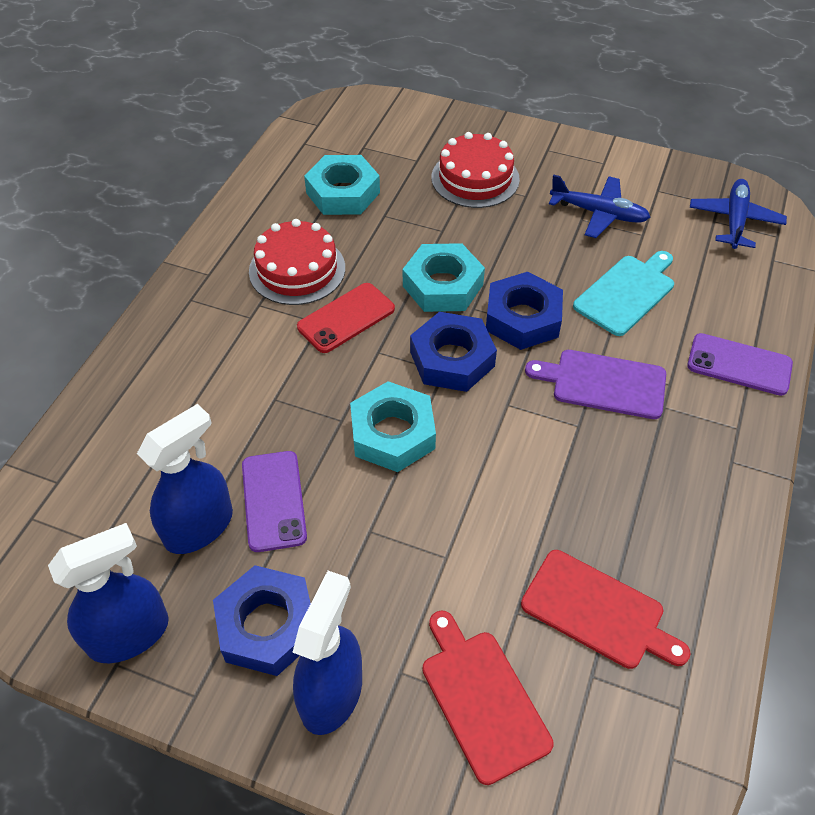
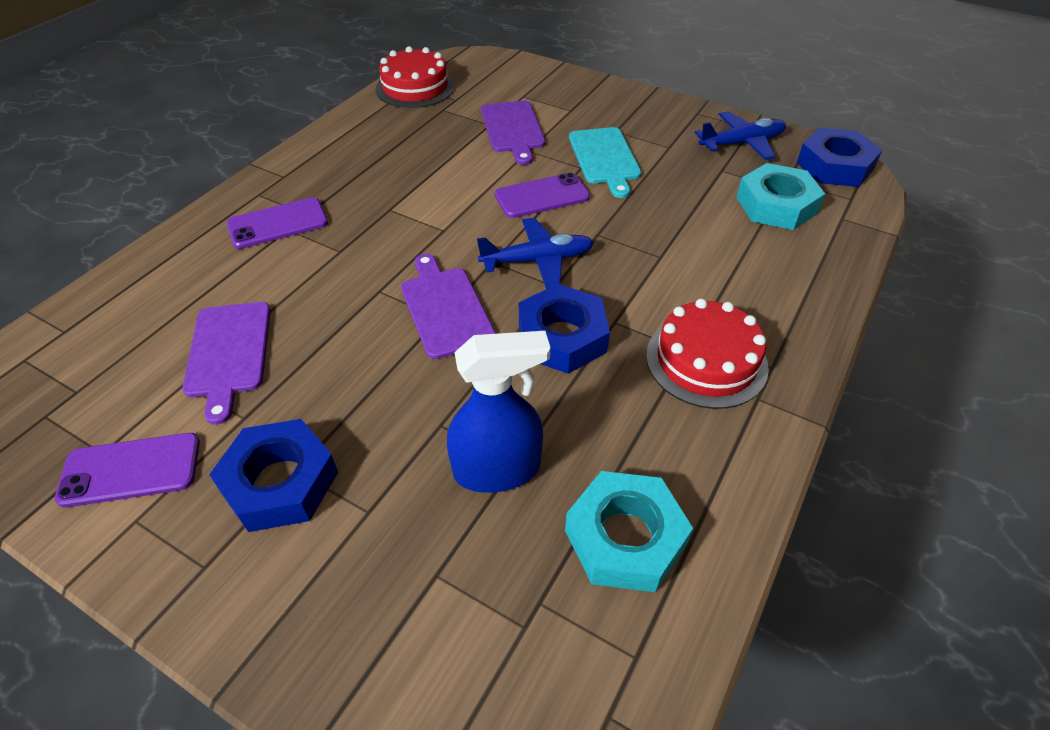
blue spray bottle: 3 -> 1
purple cutting board: 1 -> 3
purple phone: 2 -> 3
red cutting board: 2 -> 0
red phone: 1 -> 0
turquoise nut: 3 -> 2

